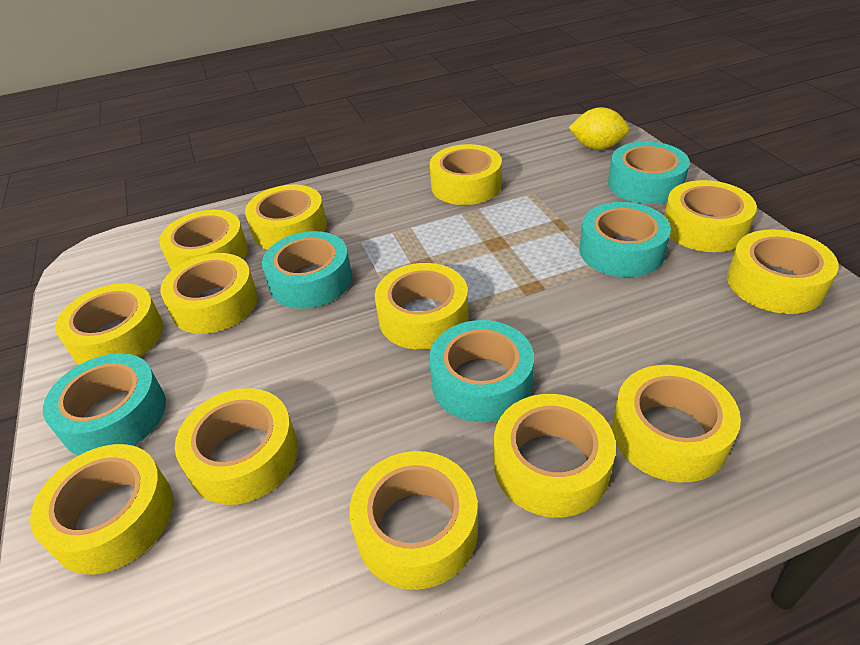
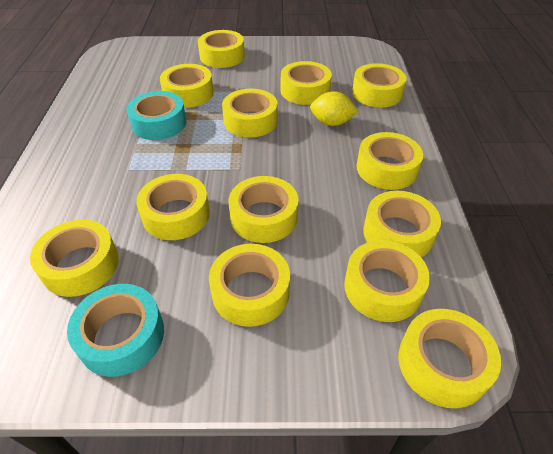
turquoise tape: 5 -> 2

